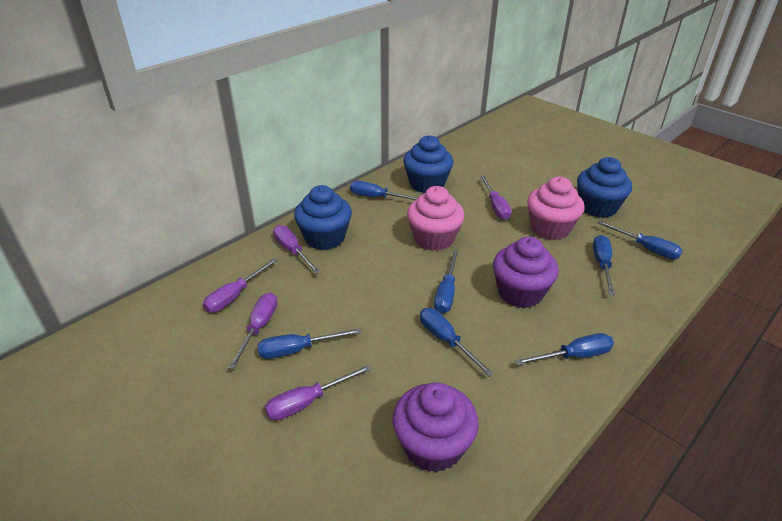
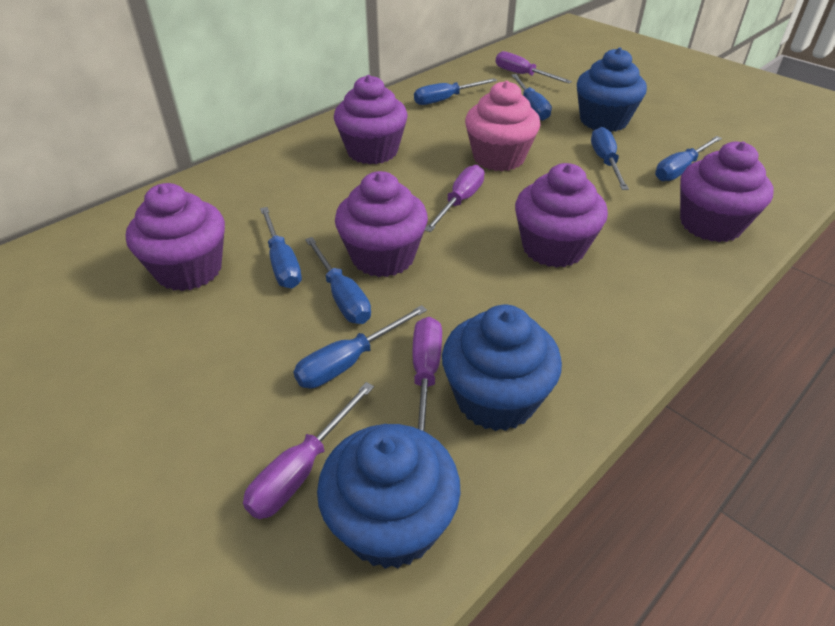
pink cupcake: 2 -> 1
purple cupcake: 2 -> 5
purple screwdriver: 5 -> 4

